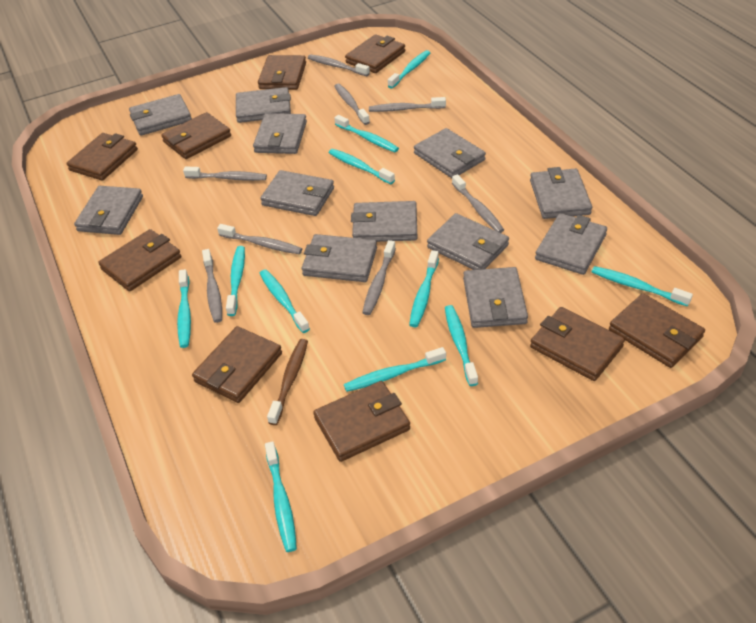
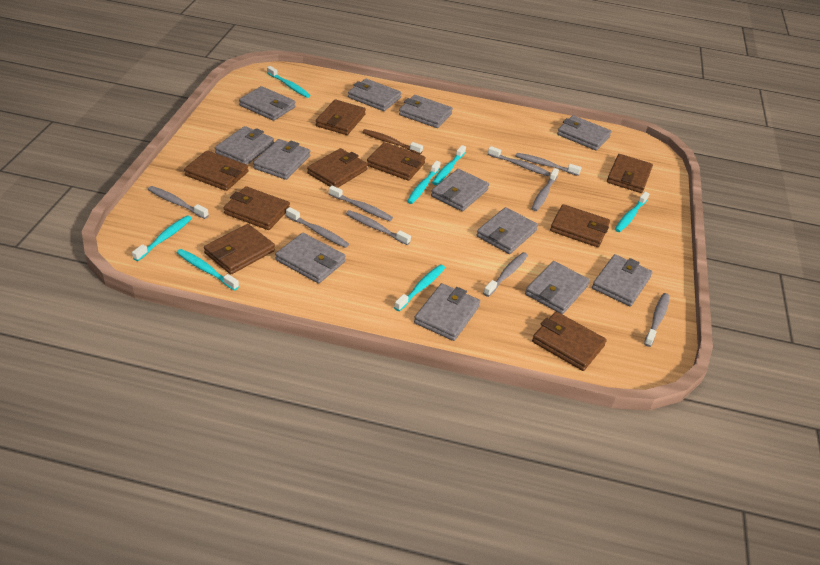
grey toothbrush: 8 -> 9
turquoise toothbrush: 11 -> 7

